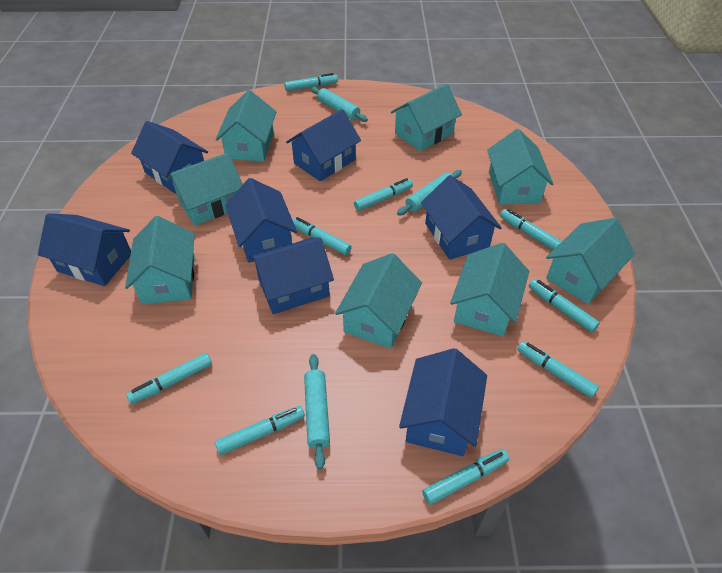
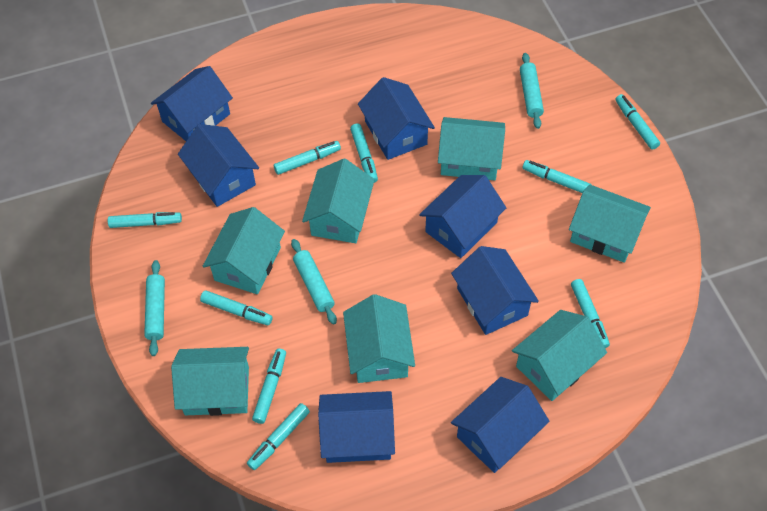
turquoise house: 8 -> 7

